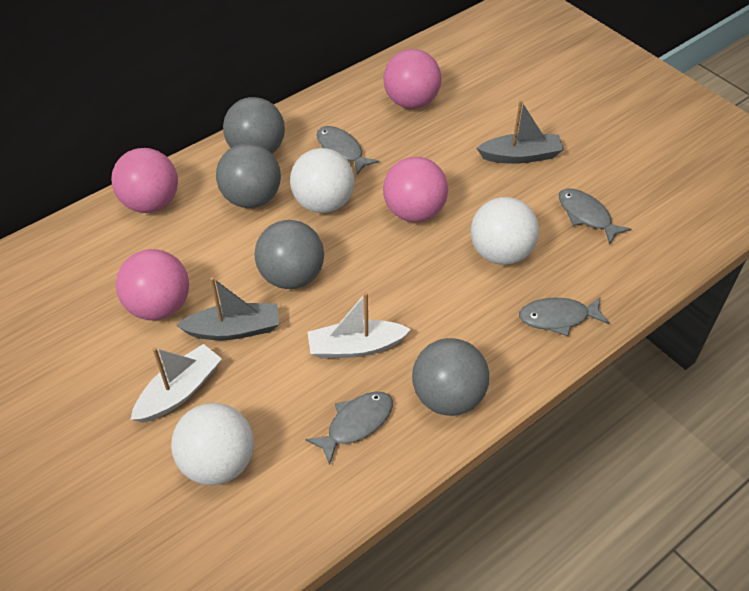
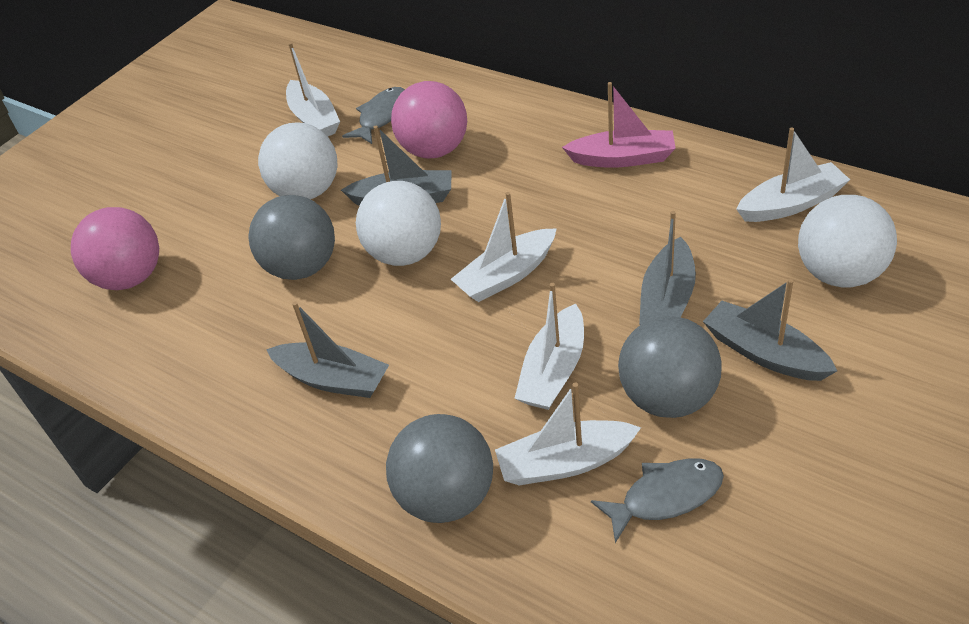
grey ball: 4 -> 3
grey boat: 2 -> 4
grey fish: 4 -> 2
pink ball: 4 -> 2
pink boat: 0 -> 1
white boat: 2 -> 5

